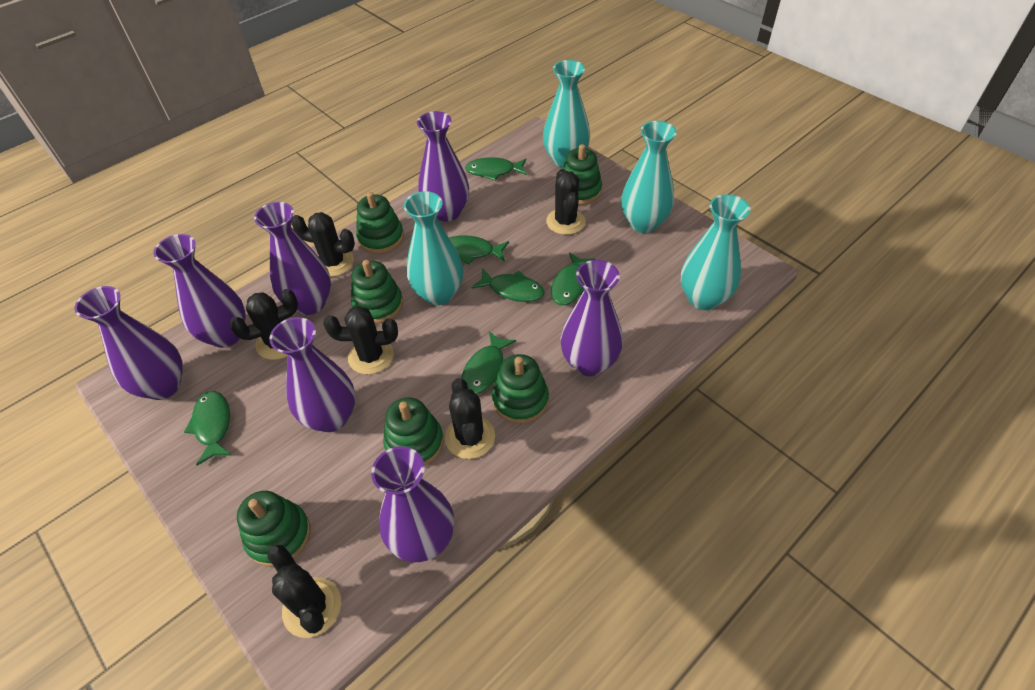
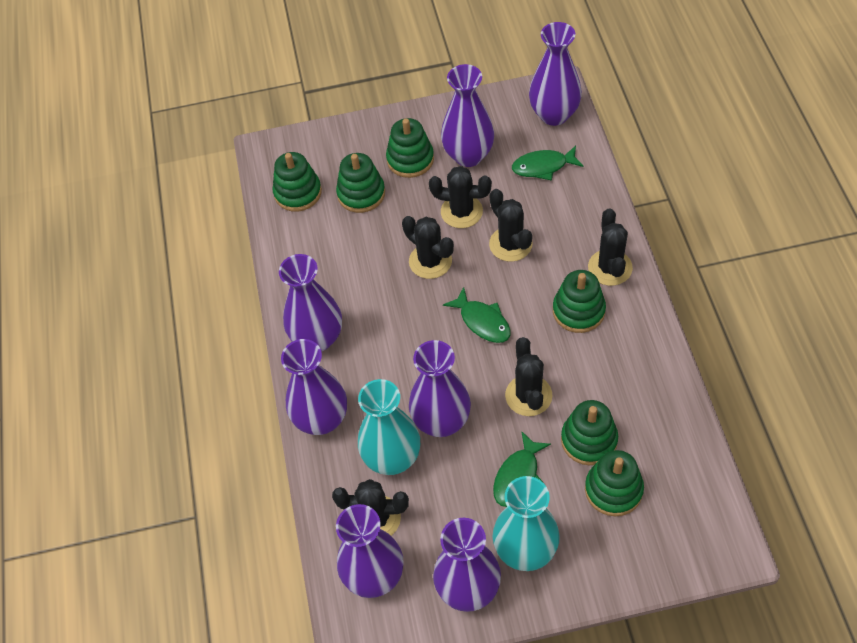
green fish: 6 -> 3
turquoise vase: 4 -> 2

